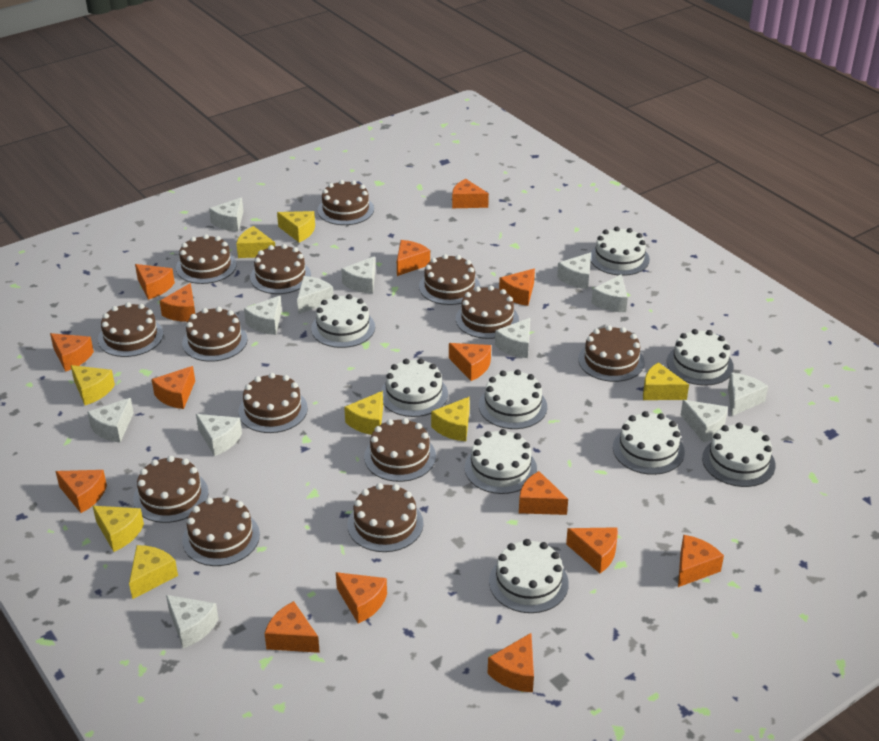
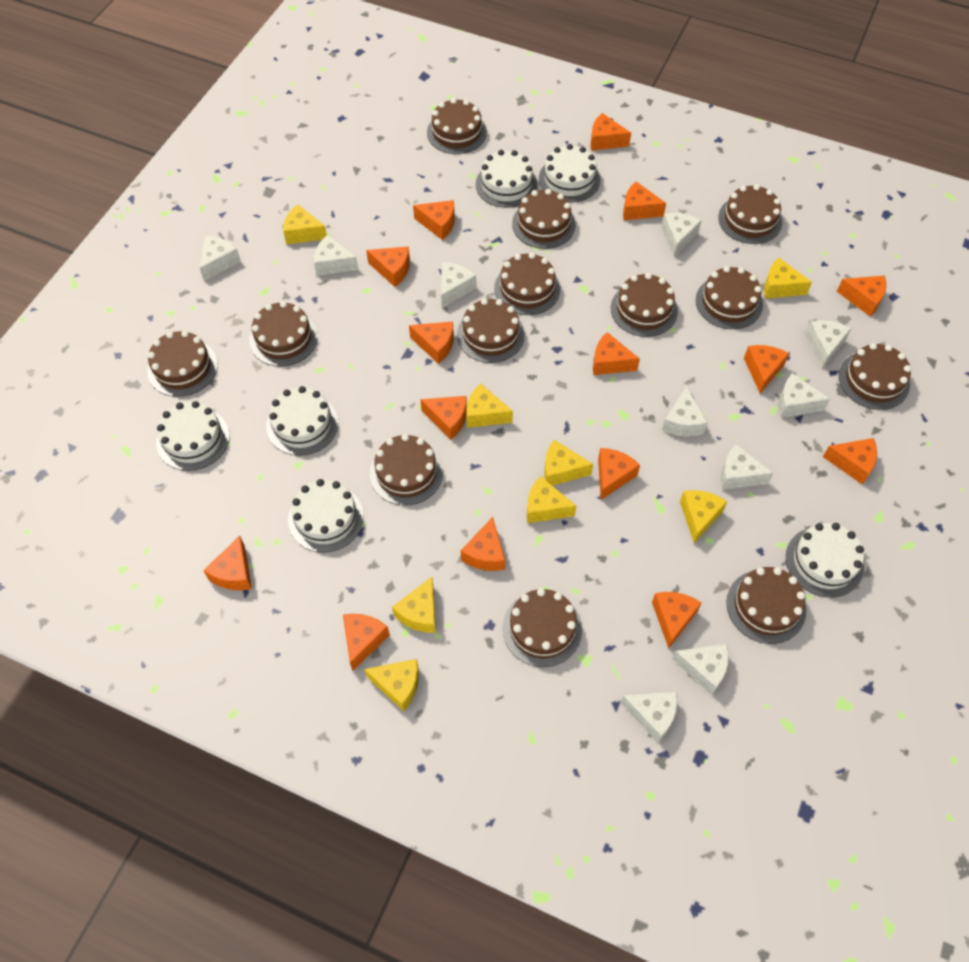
white cake: 9 -> 6
white cheese: 12 -> 10

